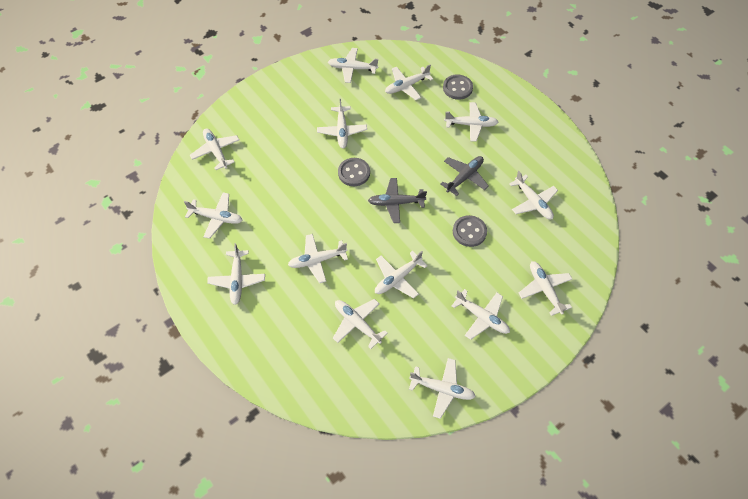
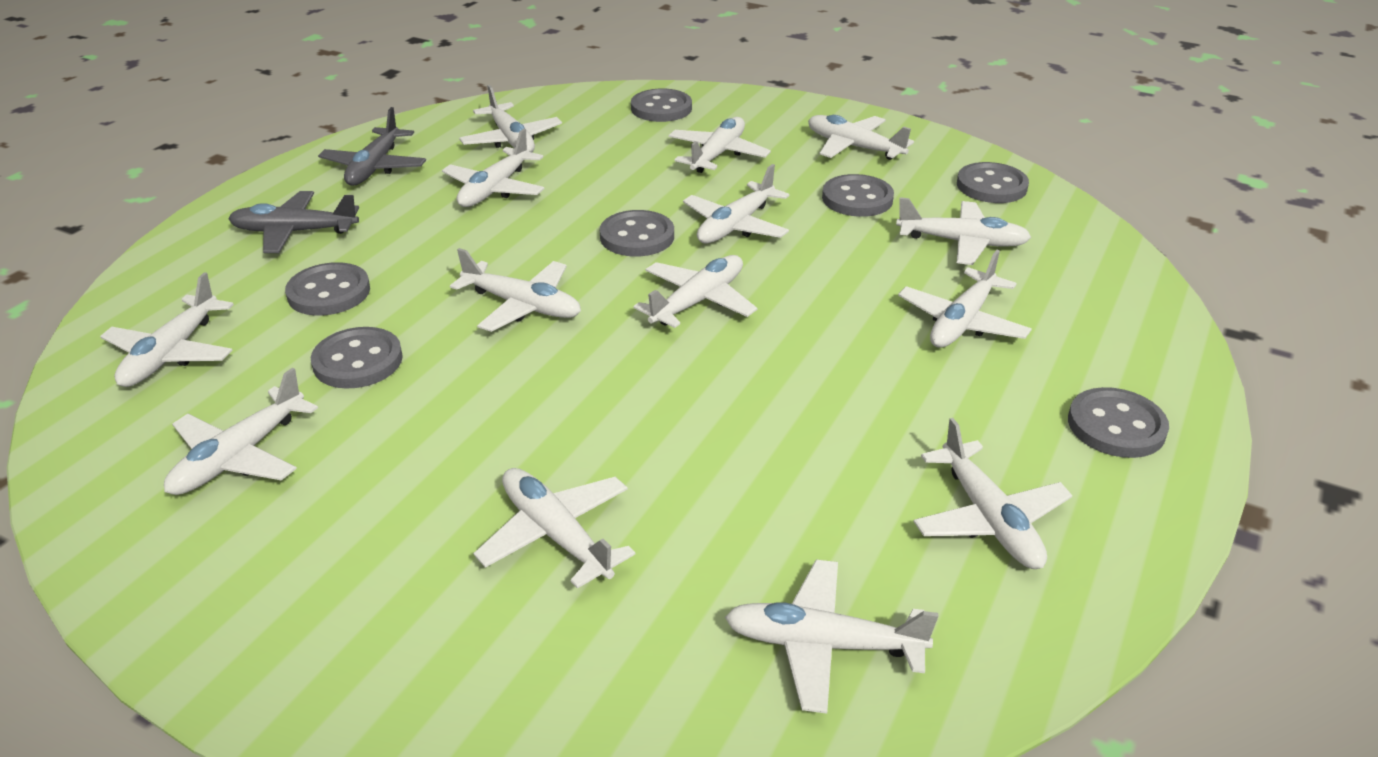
grey button: 3 -> 7

